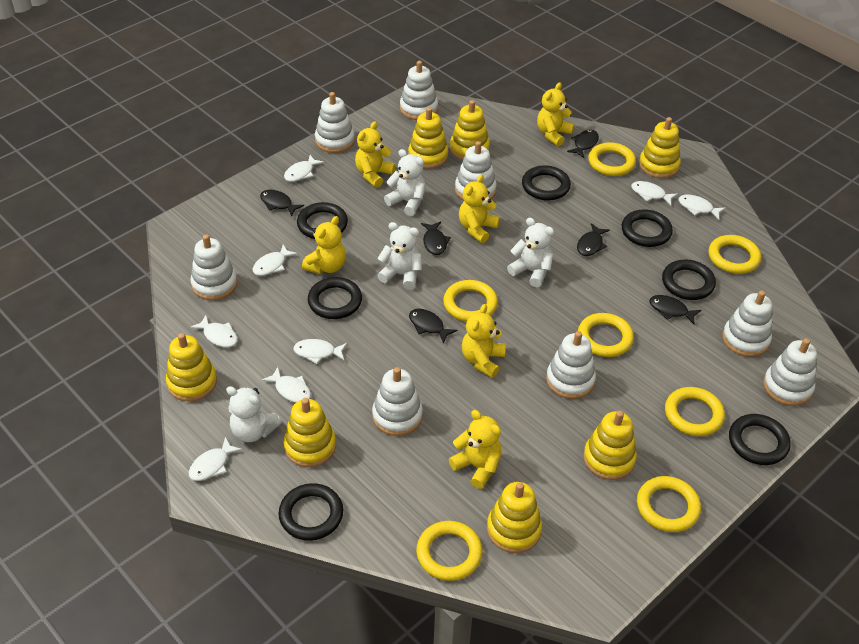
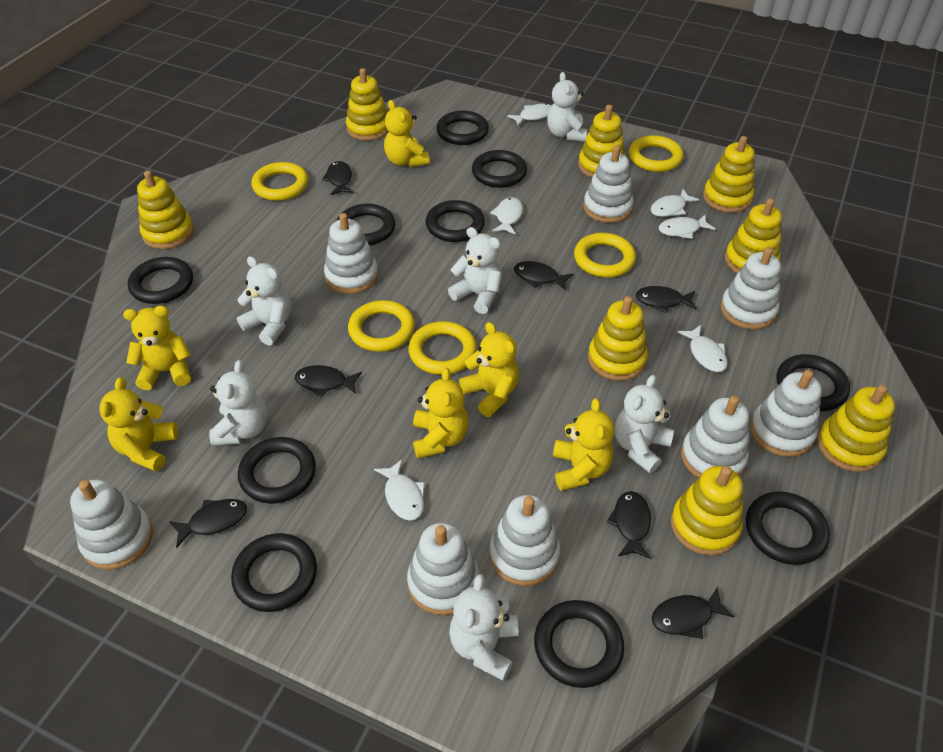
black fish: 6 -> 7
black ring: 7 -> 10
white fish: 8 -> 6
white teddy bear: 4 -> 6
yellow ring: 7 -> 5
yellow stacking toy: 7 -> 8

